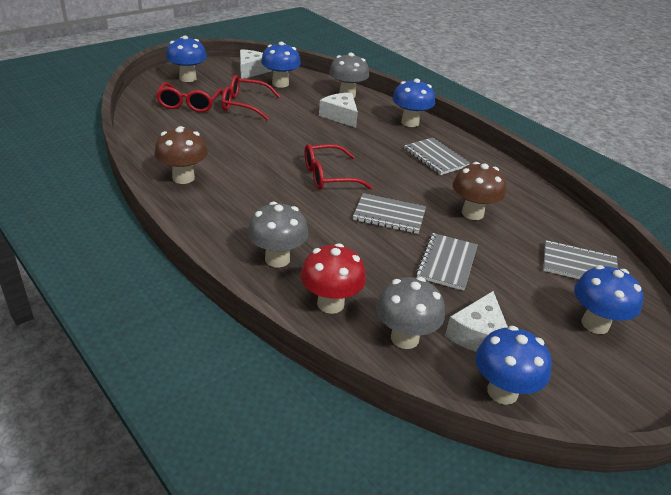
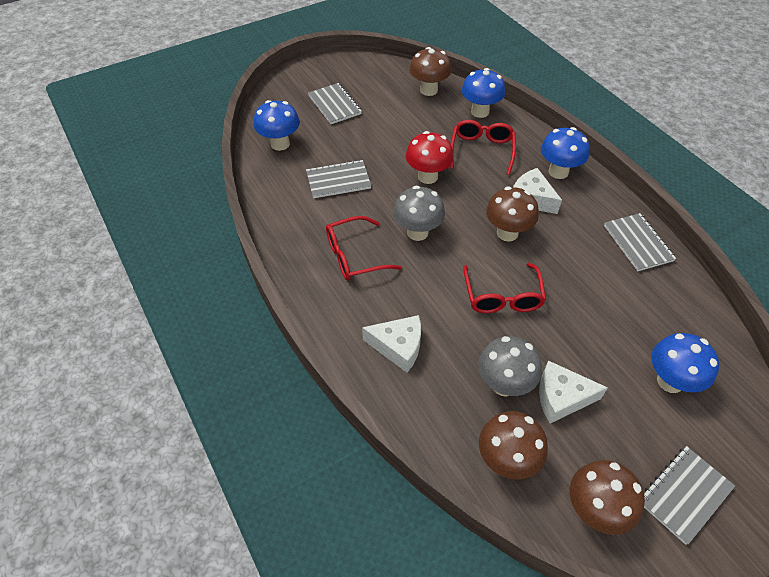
blue mushroom: 5 -> 4
brown mushroom: 2 -> 4
grey mushroom: 3 -> 2

